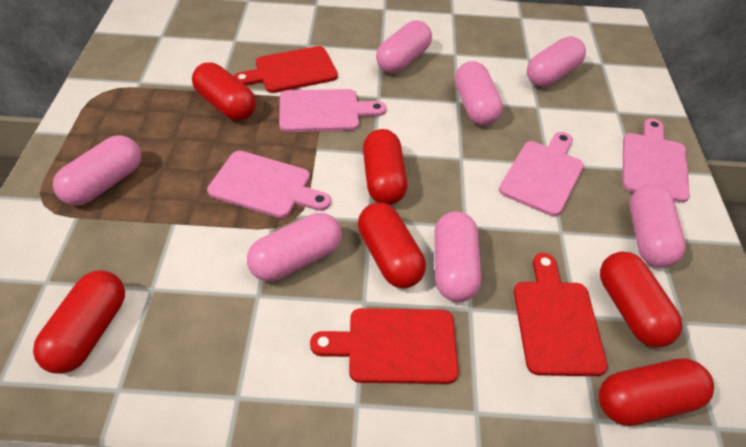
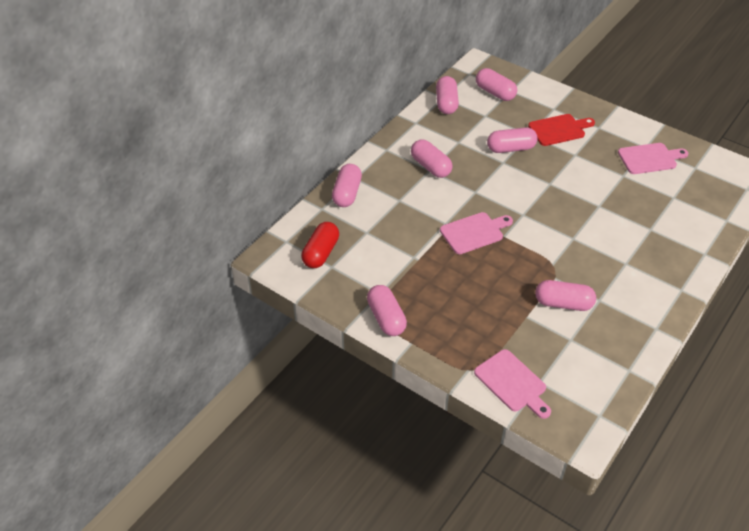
pink cutting board: 4 -> 3
red capsule: 6 -> 1
red cutting board: 3 -> 1

